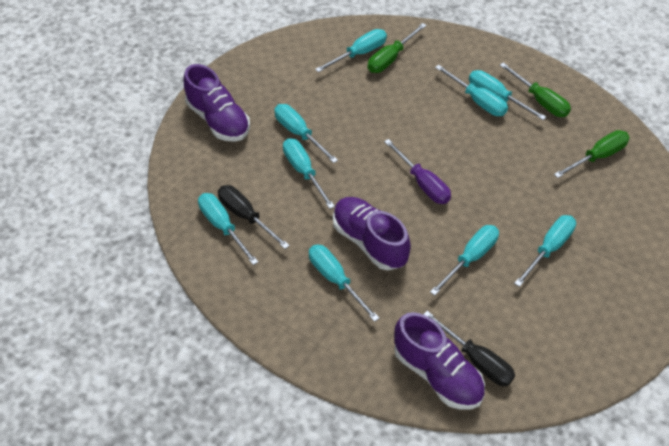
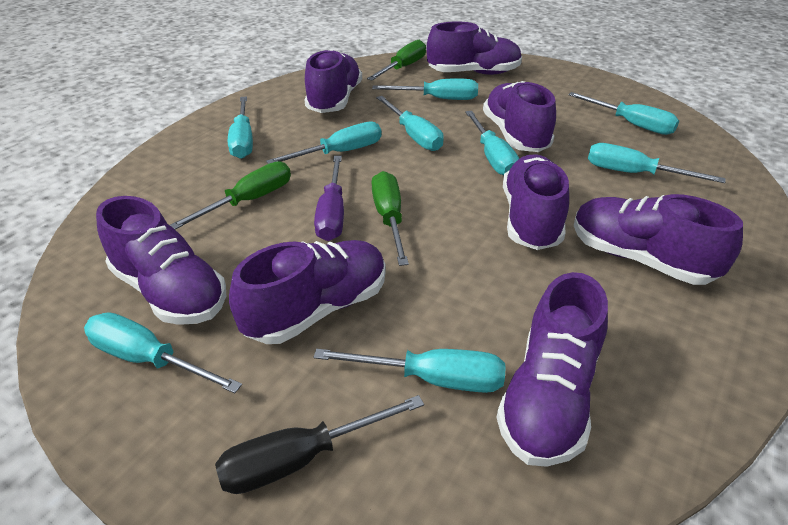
black screwdriver: 2 -> 1
purple shoe: 3 -> 8

